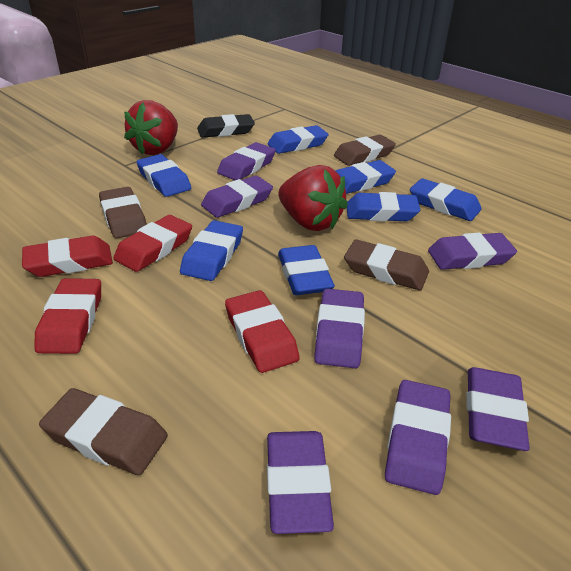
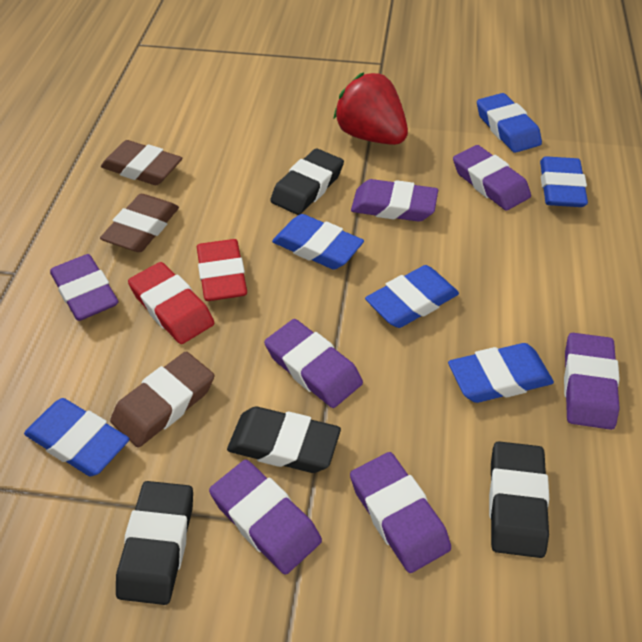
black eraser: 1 -> 4
blue eraser: 7 -> 6
brown eraser: 4 -> 3
red eraser: 4 -> 2
red strawberry: 2 -> 1

